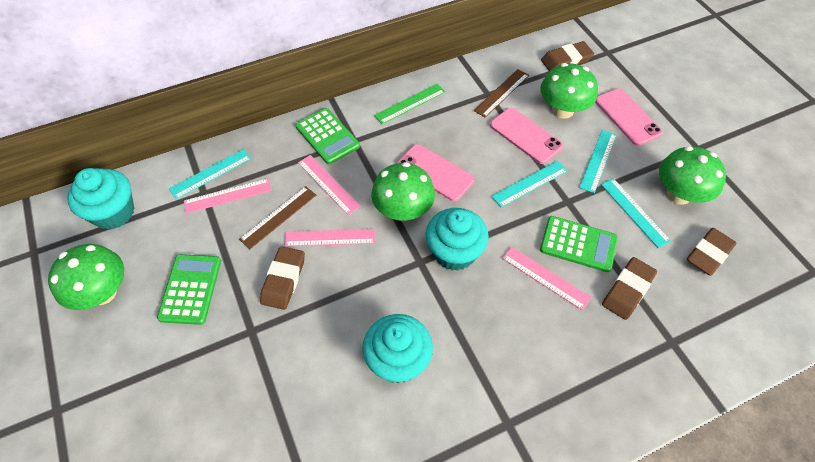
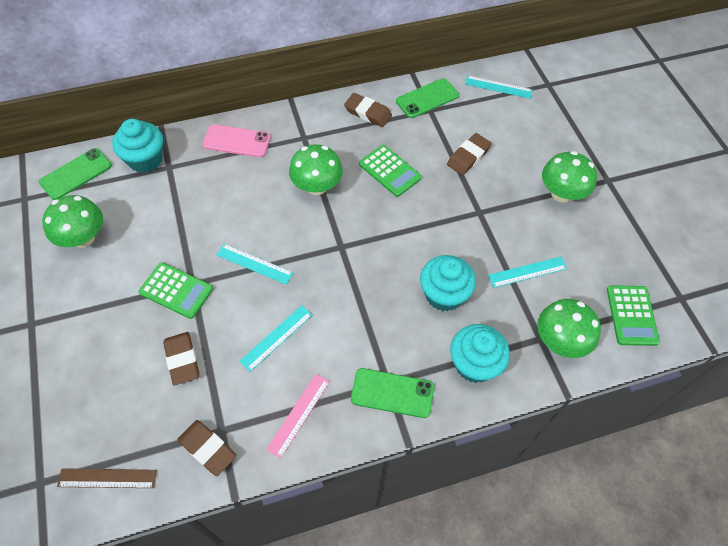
brown ruler: 2 -> 1
green phone: 0 -> 3
green ruler: 1 -> 0
pink phone: 3 -> 1
pink ruler: 4 -> 1

